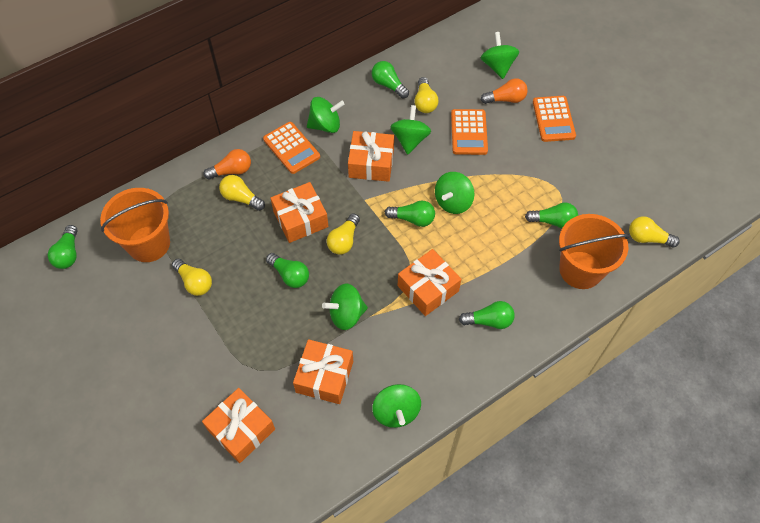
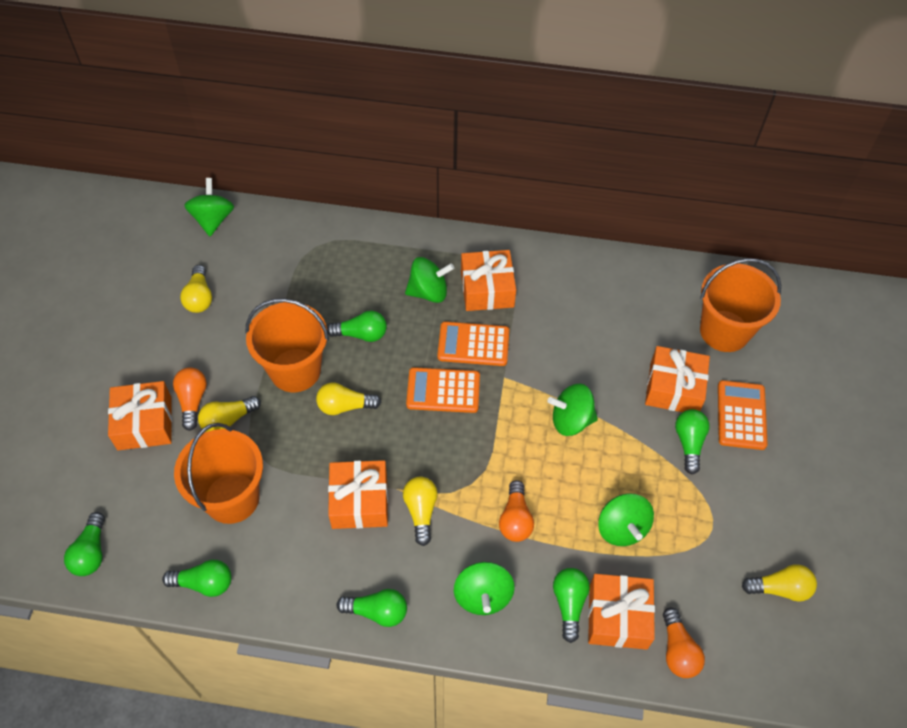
green spinning top: 6 -> 5
orange bucket: 2 -> 3
orange light bulb: 2 -> 3

